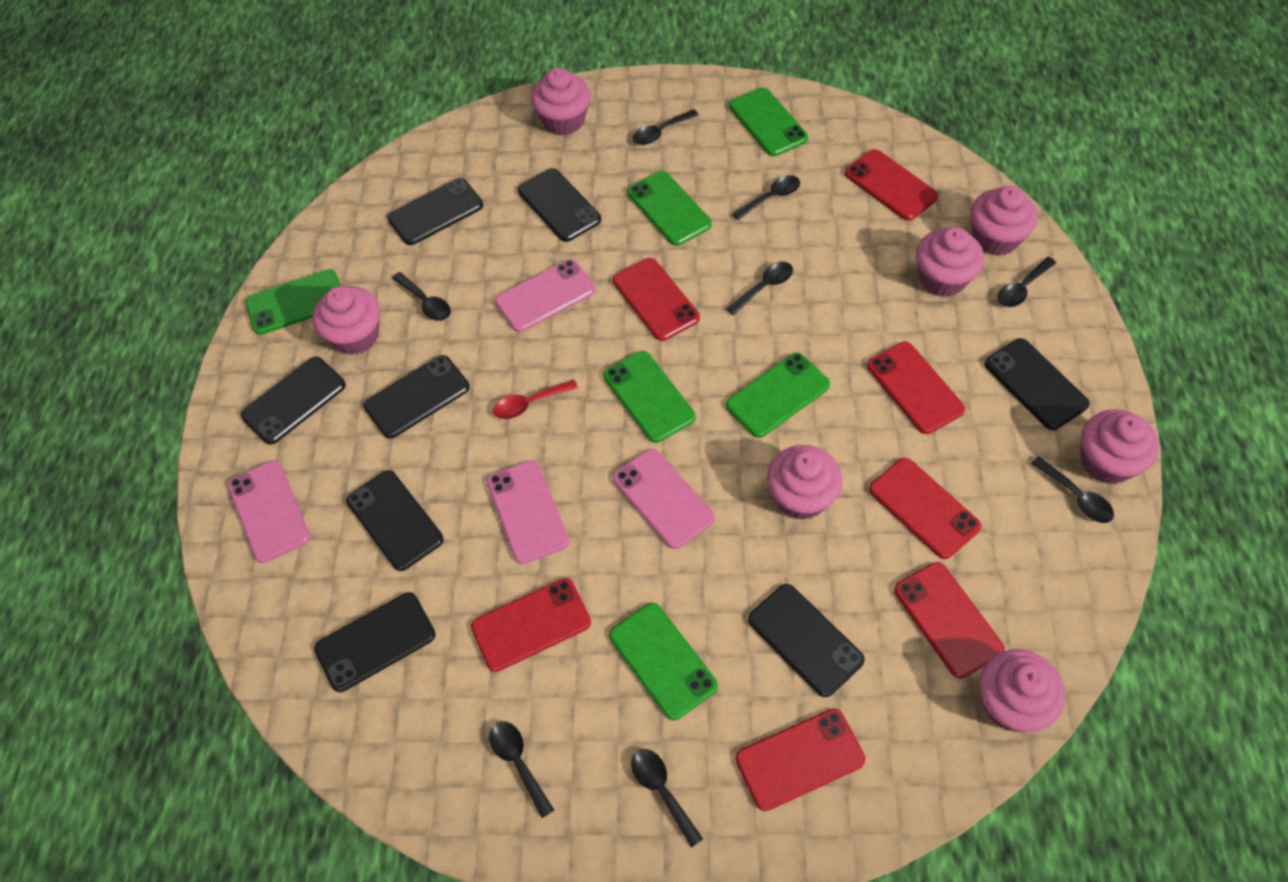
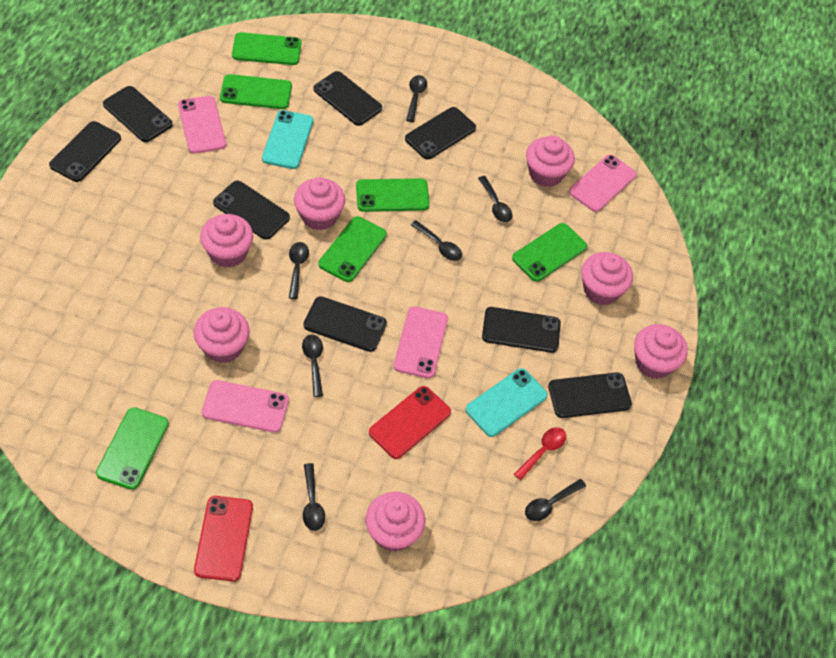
black spoon: 8 -> 7
red phone: 7 -> 2
turquoise phone: 0 -> 2

